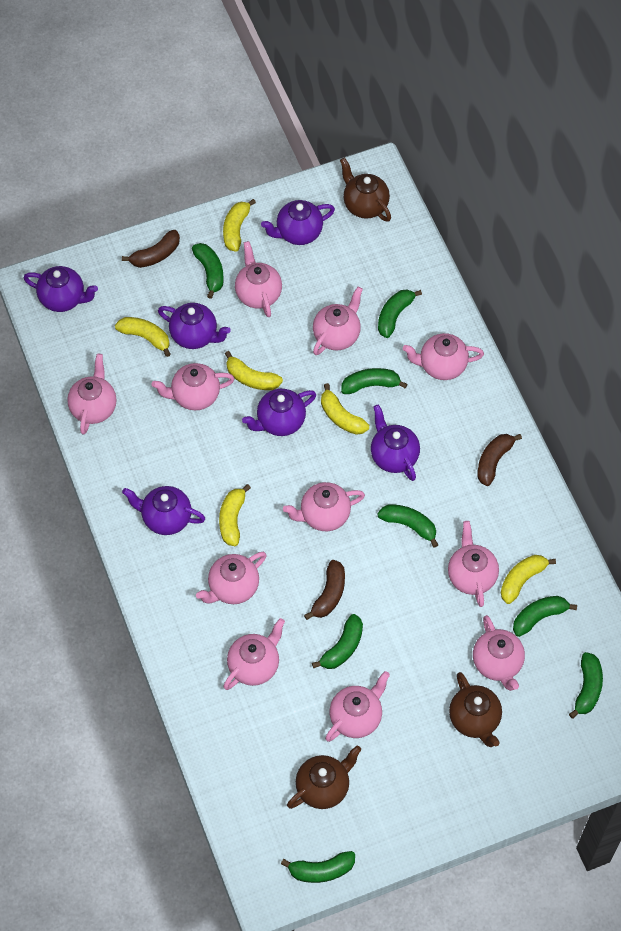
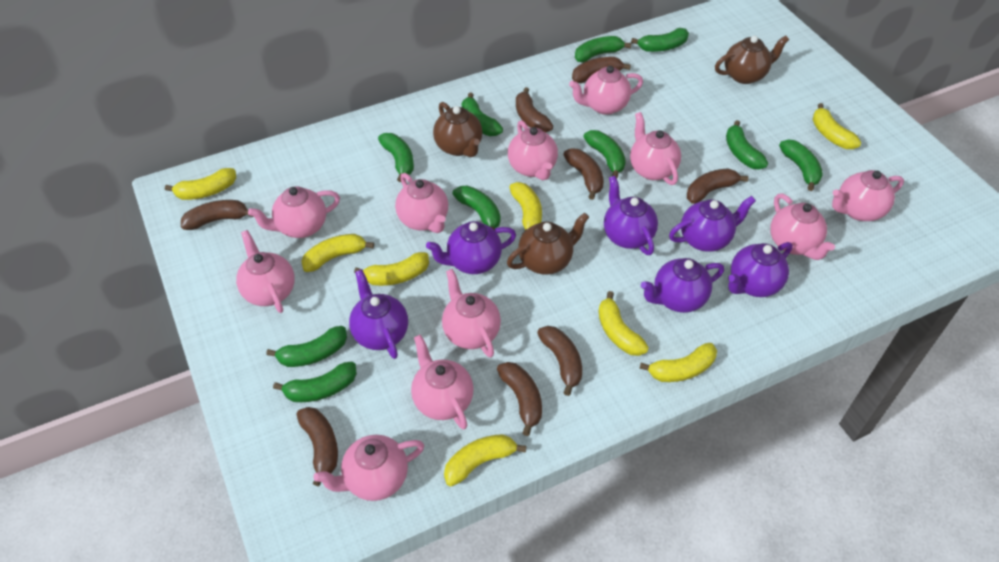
brown banana: 3 -> 8
green banana: 8 -> 10
yellow banana: 6 -> 8

